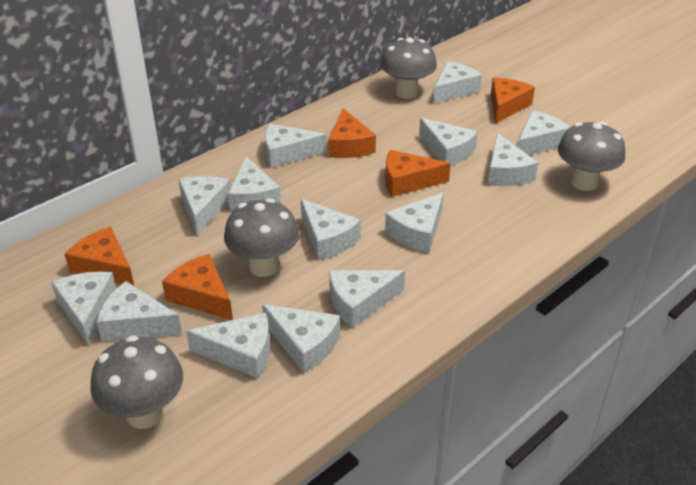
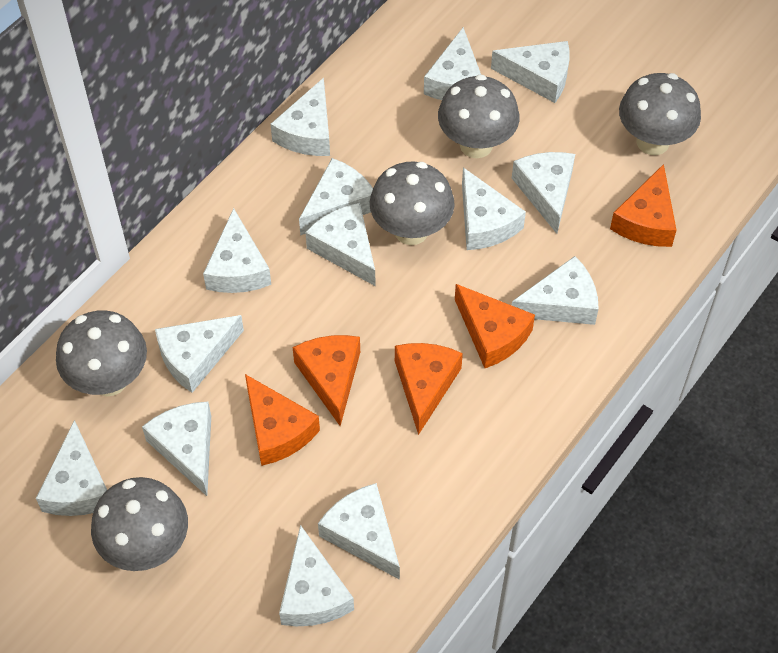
grey mushroom: 4 -> 5

